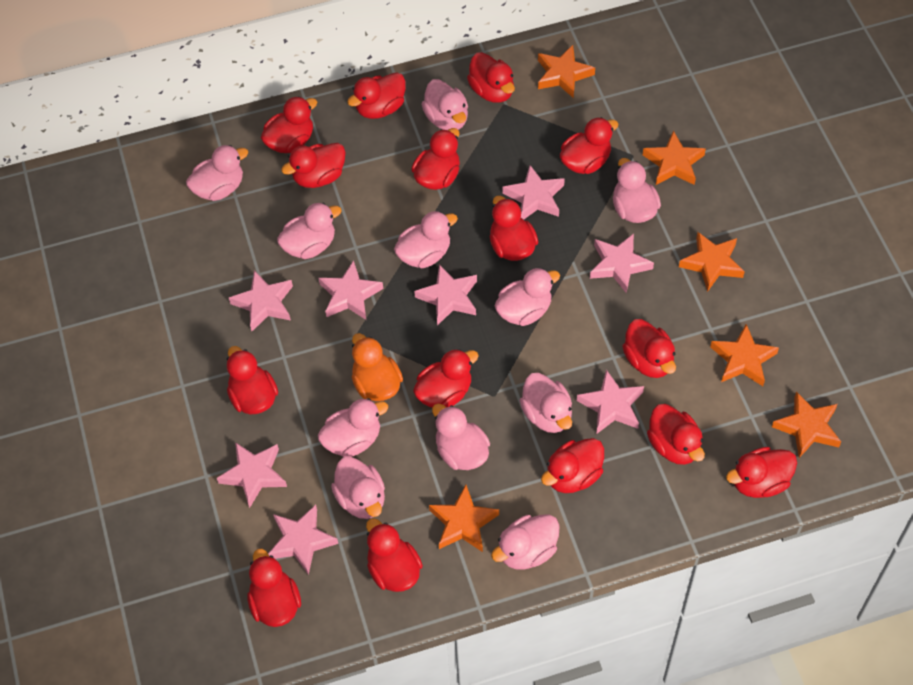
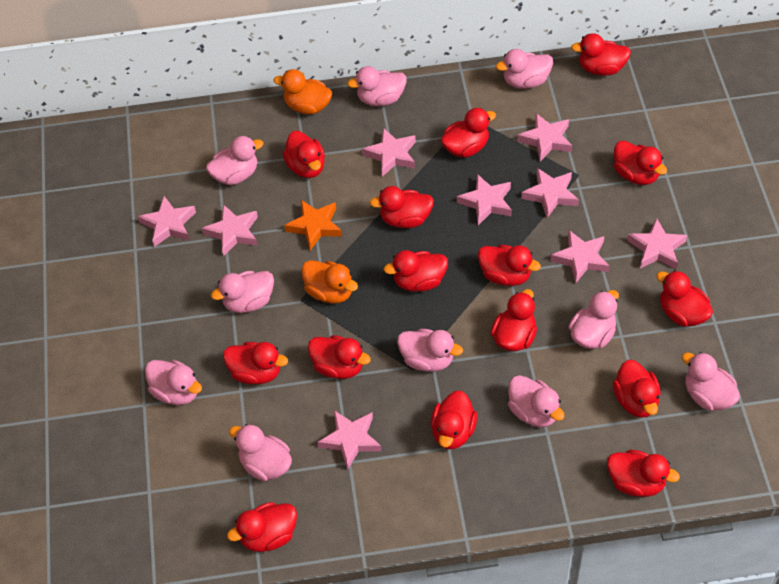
orange duck: 1 -> 2
orange star: 6 -> 1
pink duck: 11 -> 10
pink star: 8 -> 9

